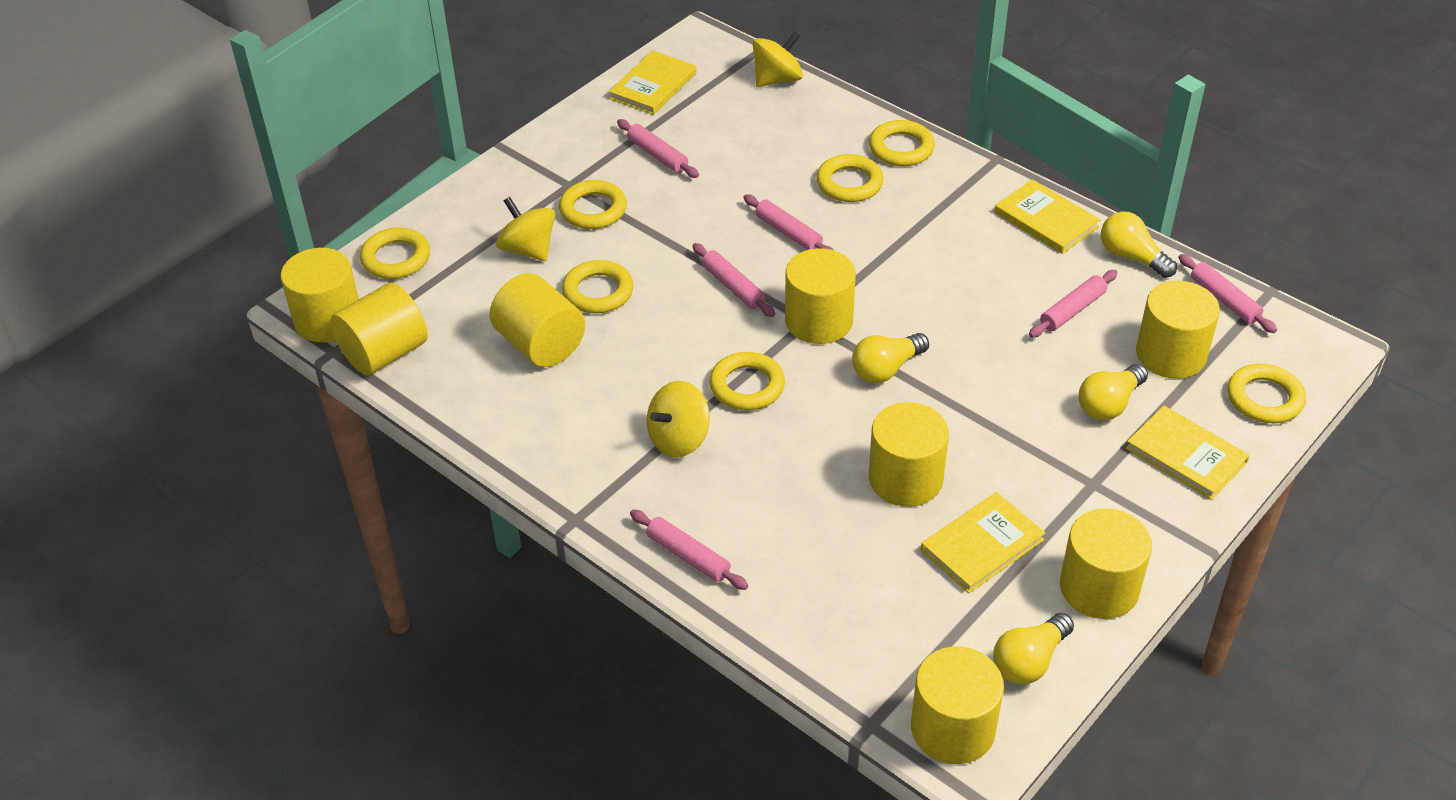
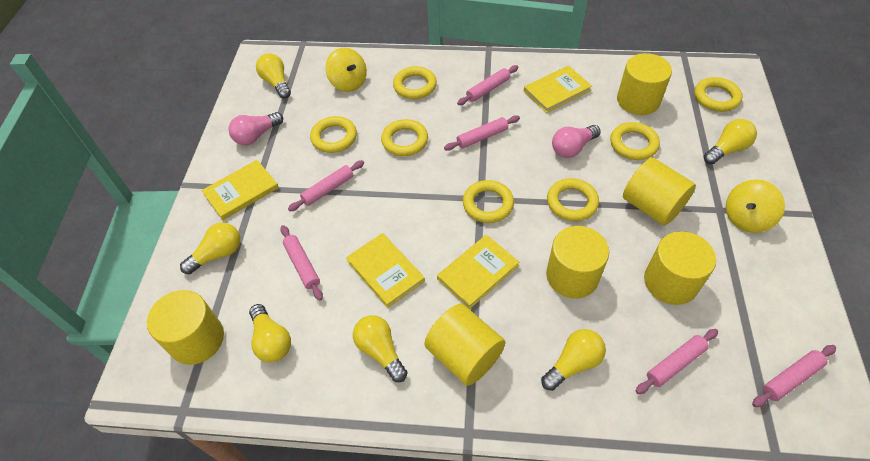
pink light bulb: 0 -> 2
yellow cylinder: 8 -> 6
yellow light bulb: 4 -> 6
yellow spinning top: 3 -> 2

